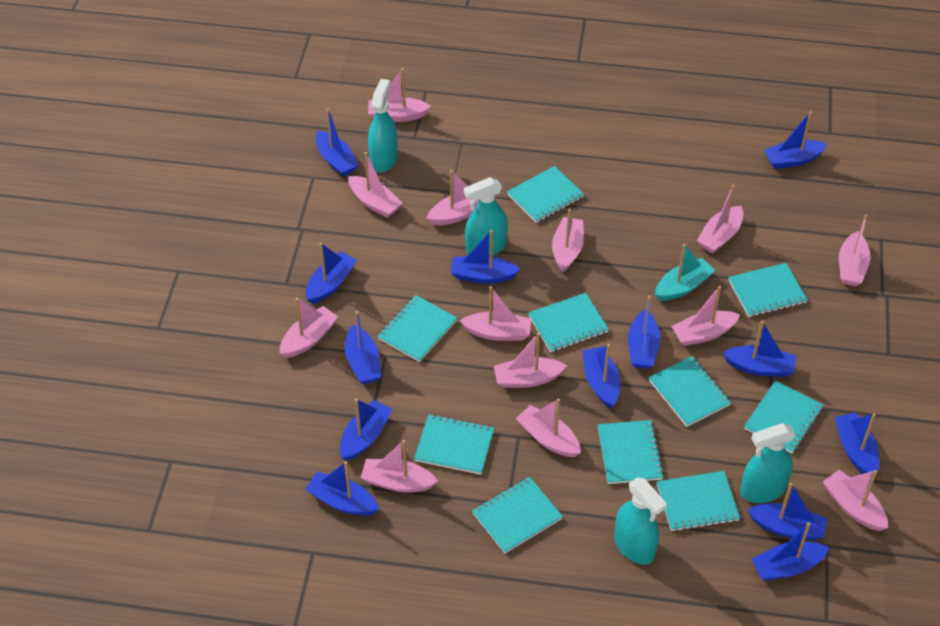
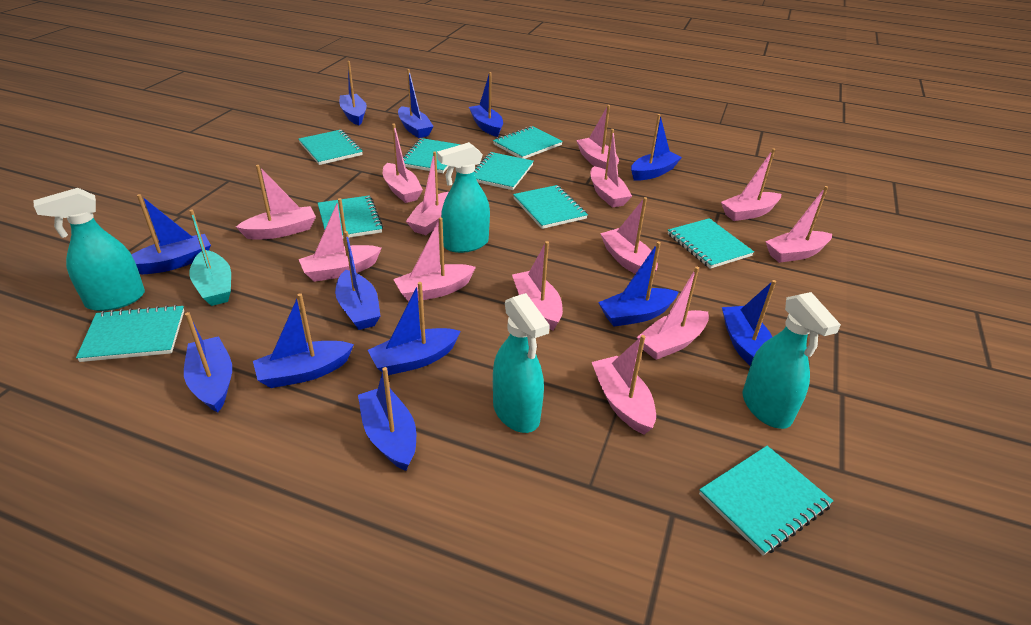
blue boat: 13 -> 12
turquoise notebook: 10 -> 9

